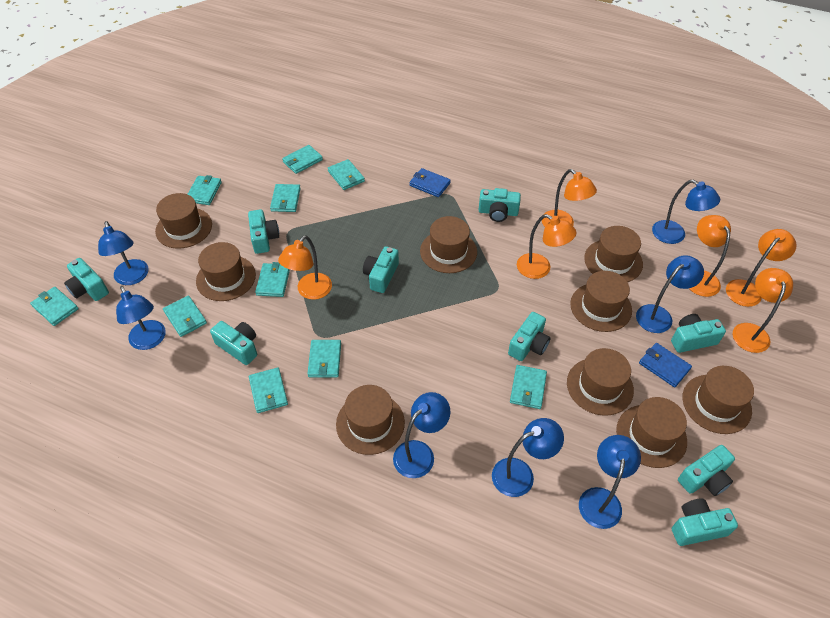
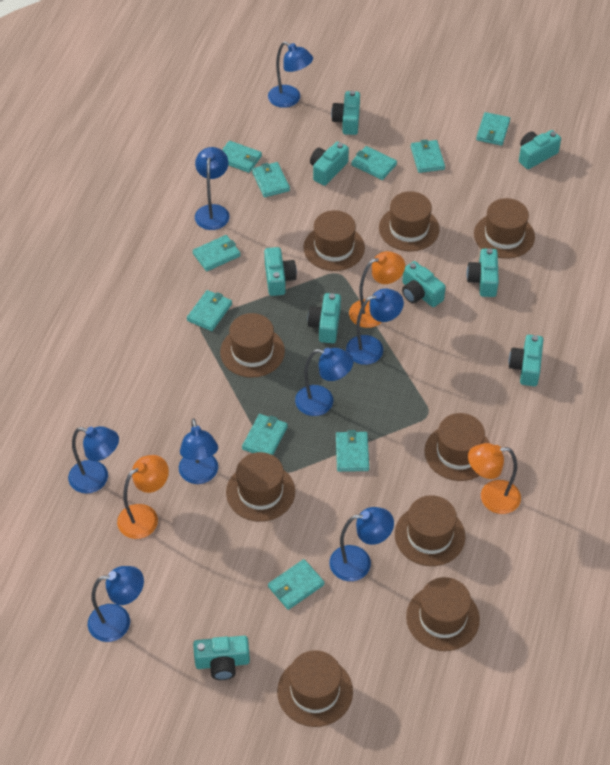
blue lamp: 7 -> 8
blue wallet: 2 -> 0
orange lamp: 6 -> 3

